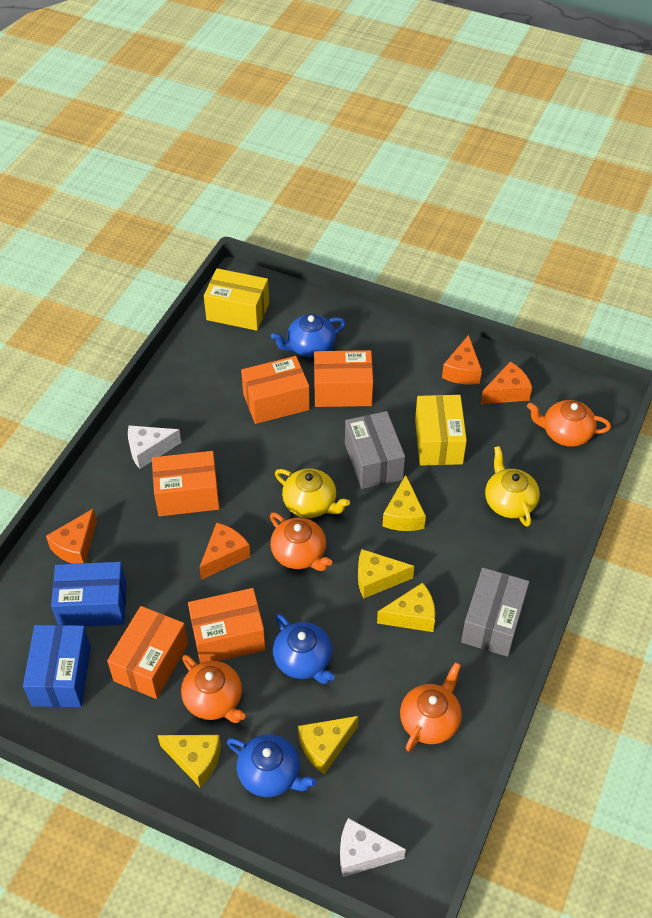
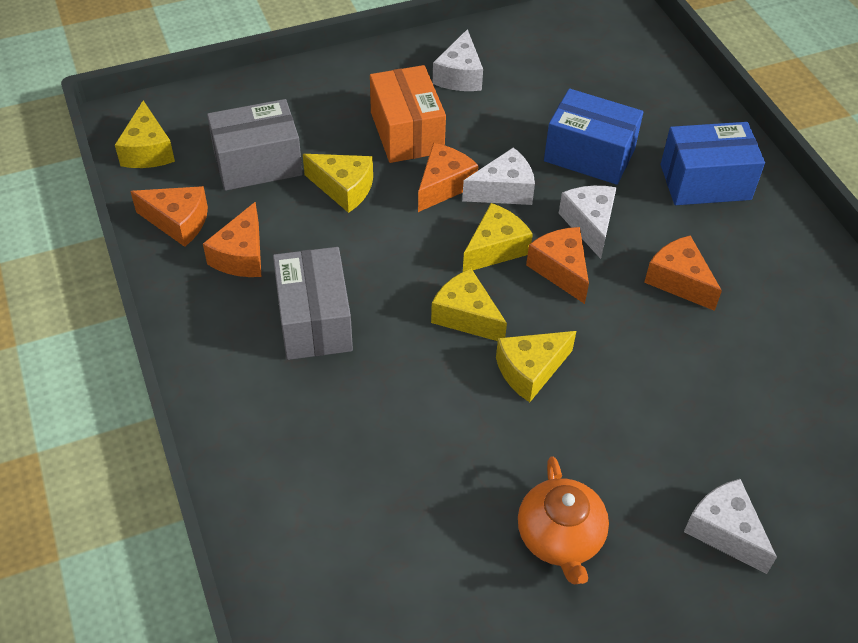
blue teapot: 3 -> 0
orange box: 5 -> 1
orange cheese: 4 -> 5
orange teapot: 4 -> 1
white cheese: 2 -> 4
yellow box: 2 -> 0
yellow teapot: 2 -> 0

